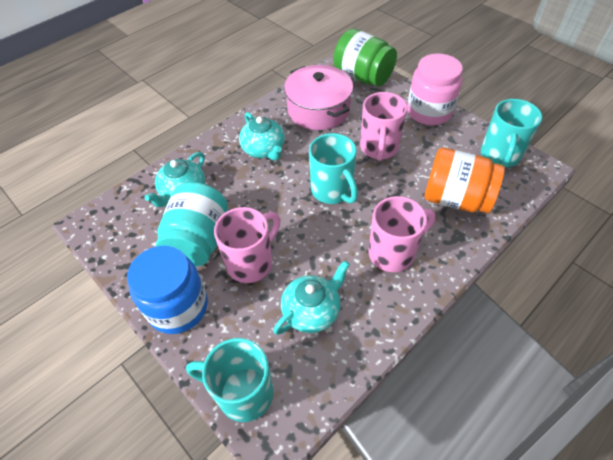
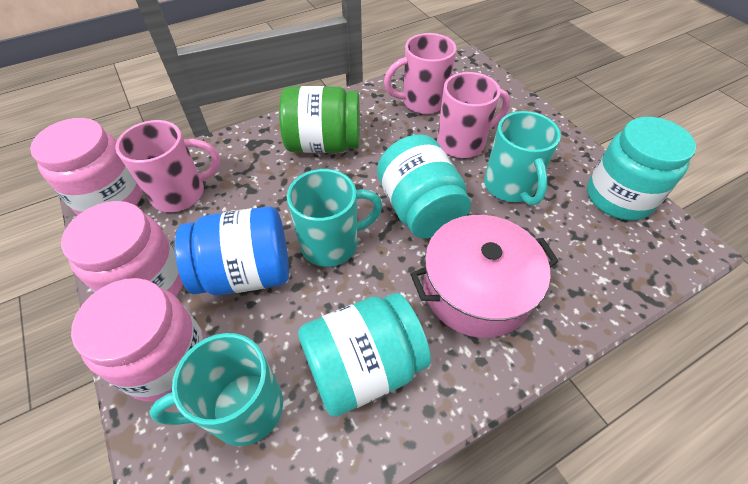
orange jar: 1 -> 0
pink jar: 1 -> 3
turquoise jar: 1 -> 3
turquoise teapot: 3 -> 0

